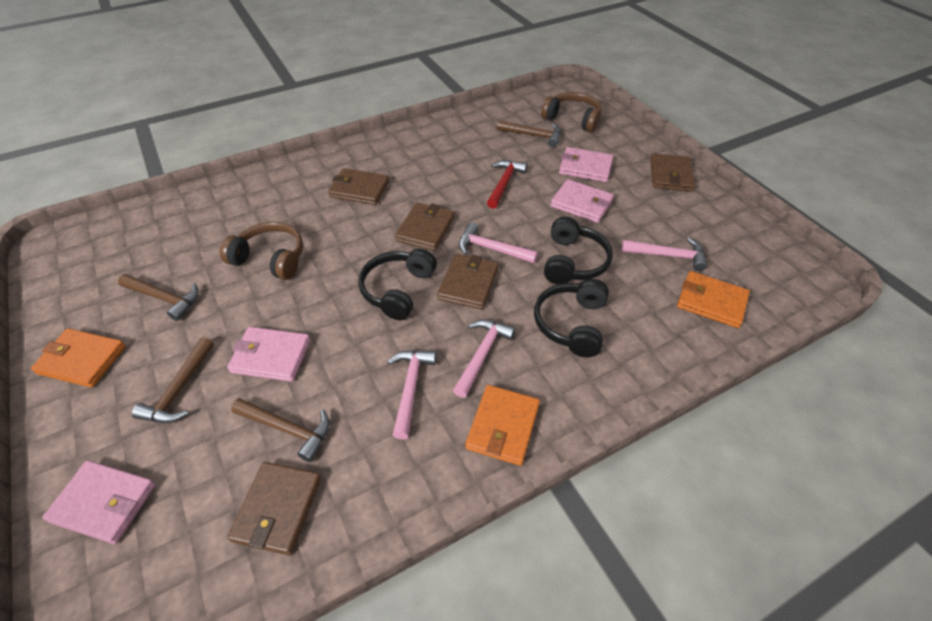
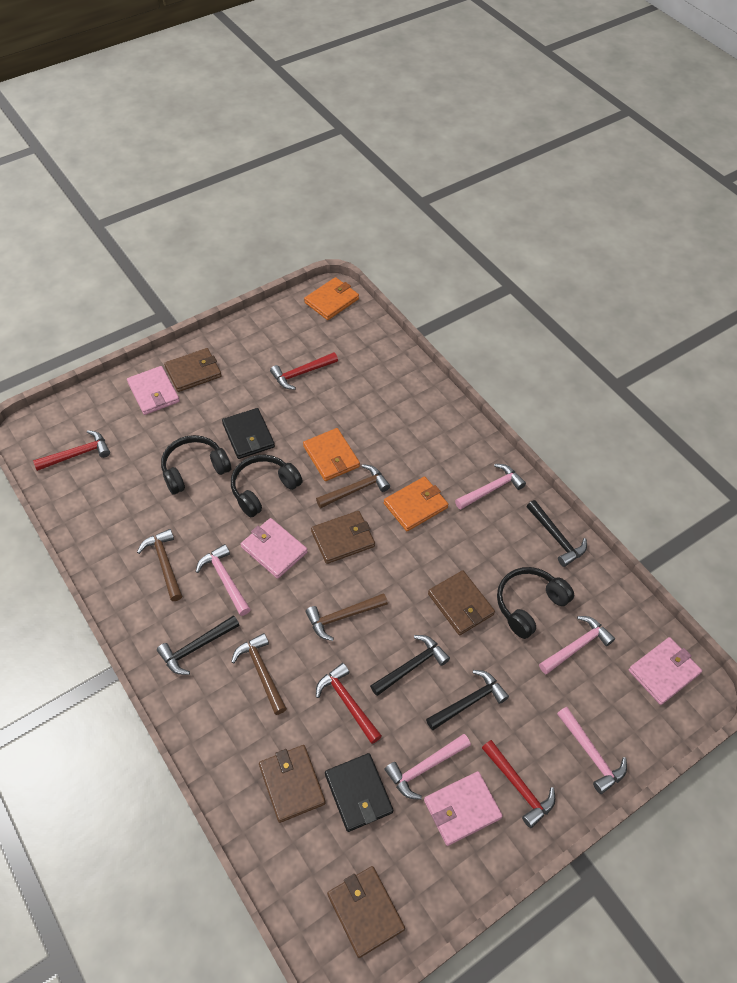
black hammer: 0 -> 4
black wallet: 0 -> 2
brown headphones: 2 -> 0
pink hammer: 4 -> 5
red hammer: 1 -> 4

